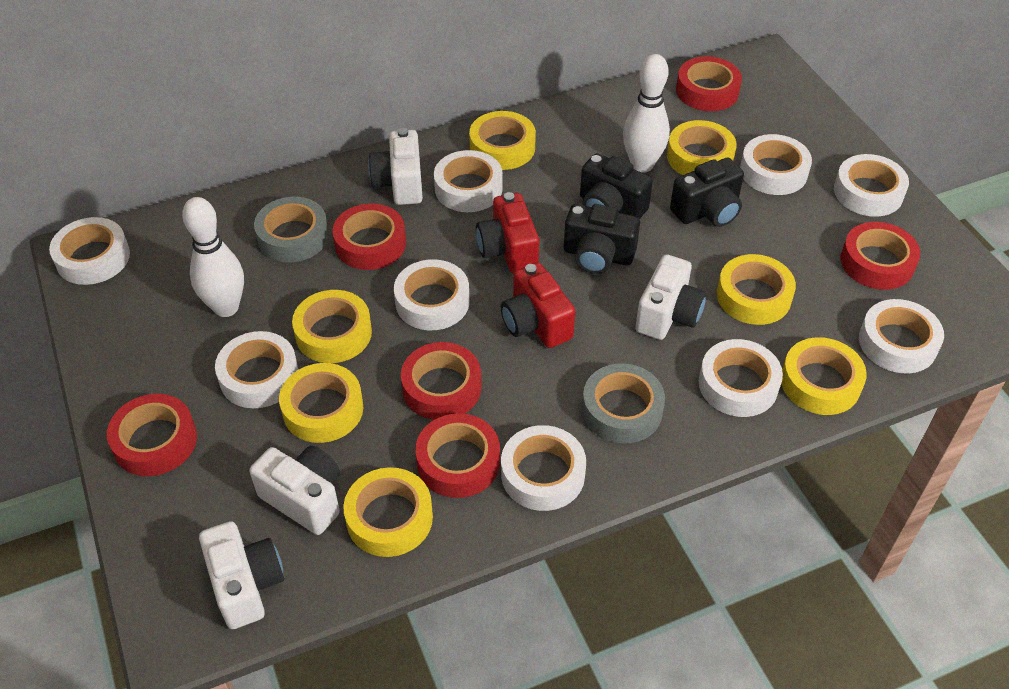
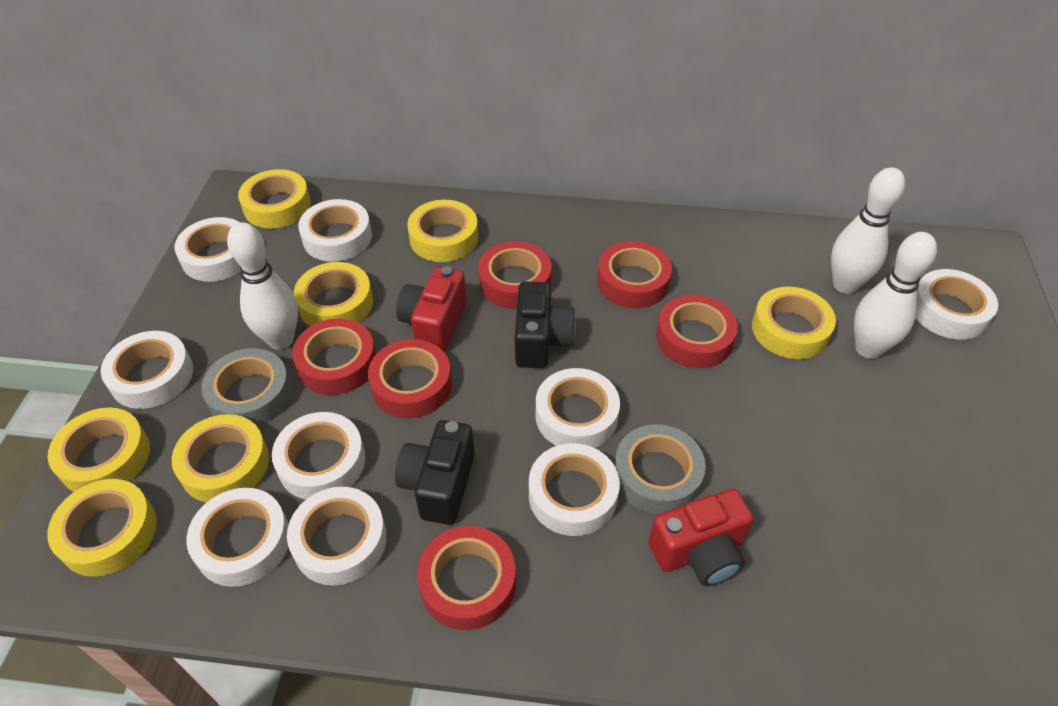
black camera: 3 -> 2
white bowling pin: 2 -> 3
white camera: 4 -> 0

